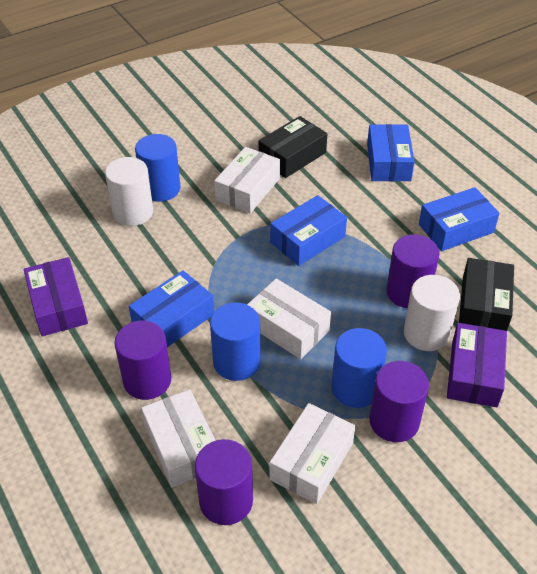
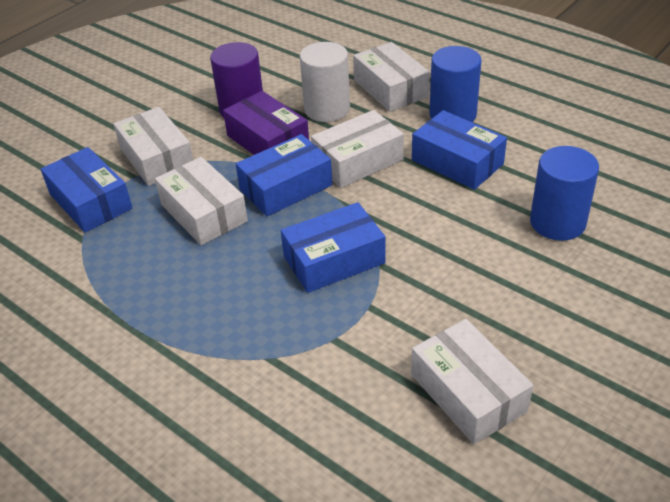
black box: 2 -> 0
blue cylinder: 3 -> 2
purple box: 2 -> 1
purple cylinder: 4 -> 1
white box: 4 -> 5
white cylinder: 2 -> 1

